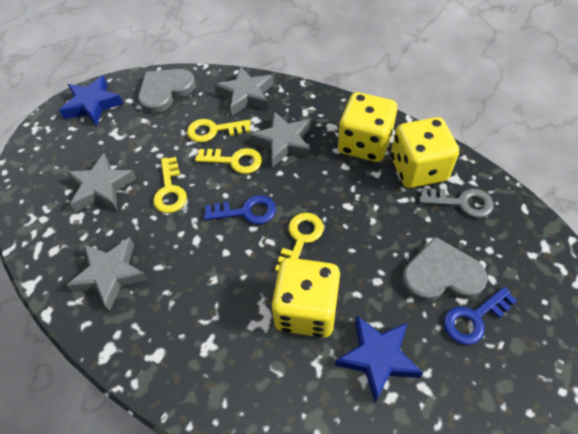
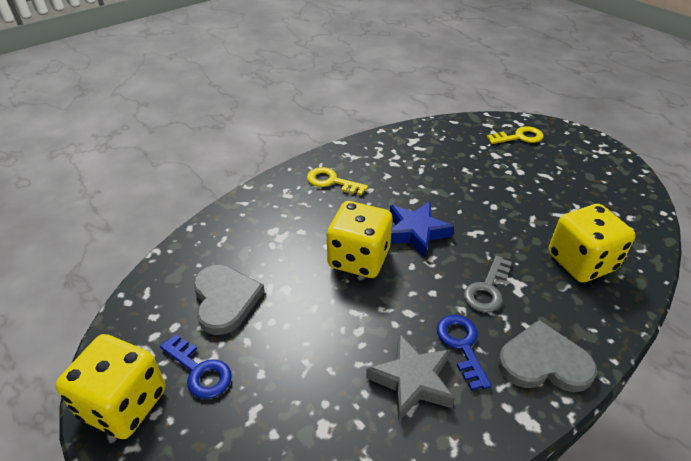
blue star: 2 -> 1
grey star: 4 -> 1
yellow key: 4 -> 2

